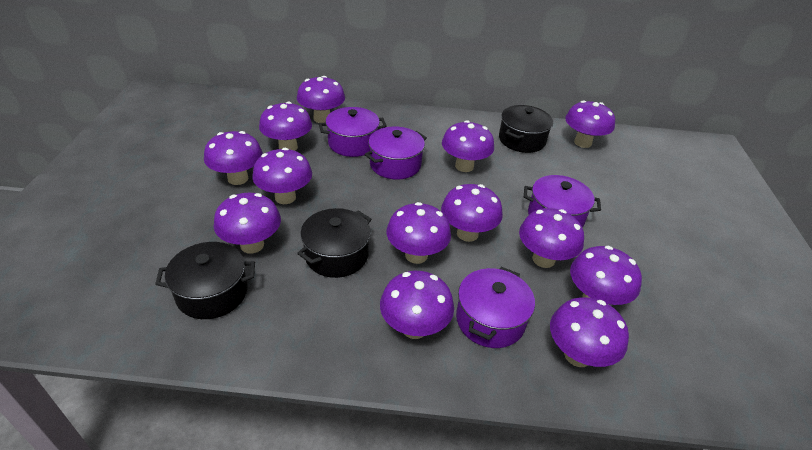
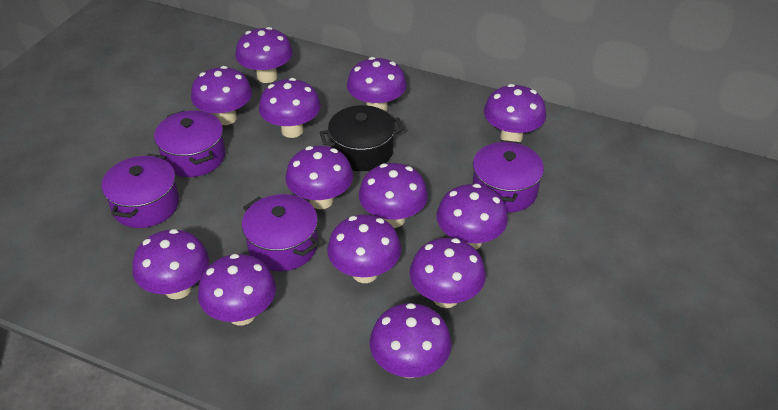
black pot: 3 -> 1

